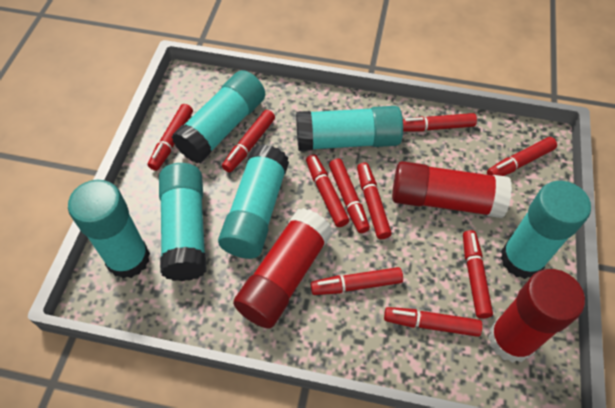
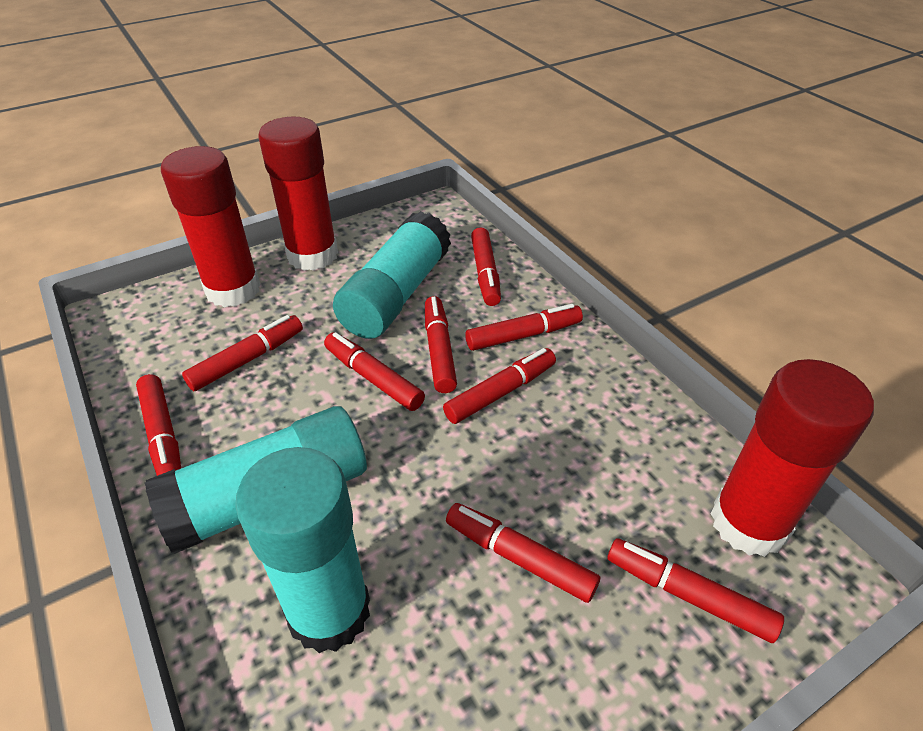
red marker: 10 -> 9
turquoise glue stick: 6 -> 3

